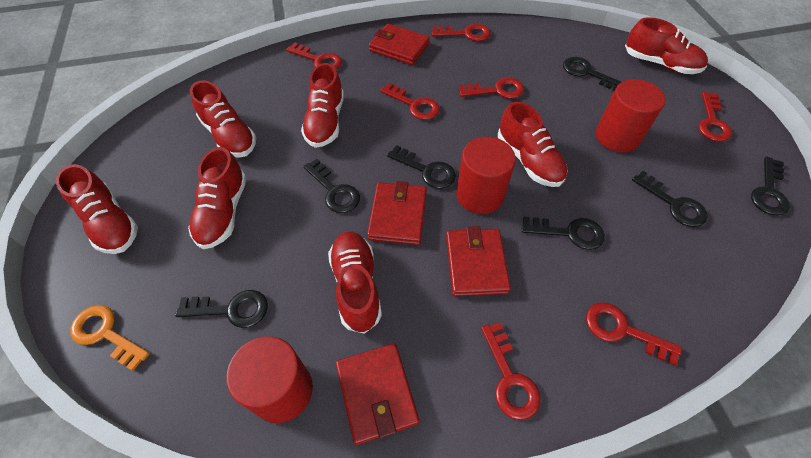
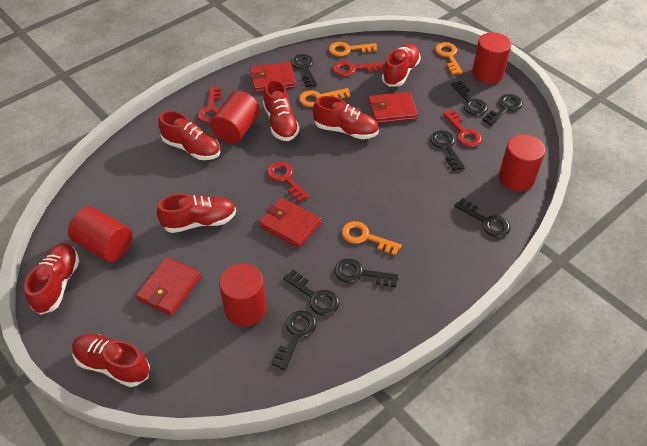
black key: 7 -> 8
orange key: 1 -> 4
red cylinder: 3 -> 5
red key: 7 -> 4

